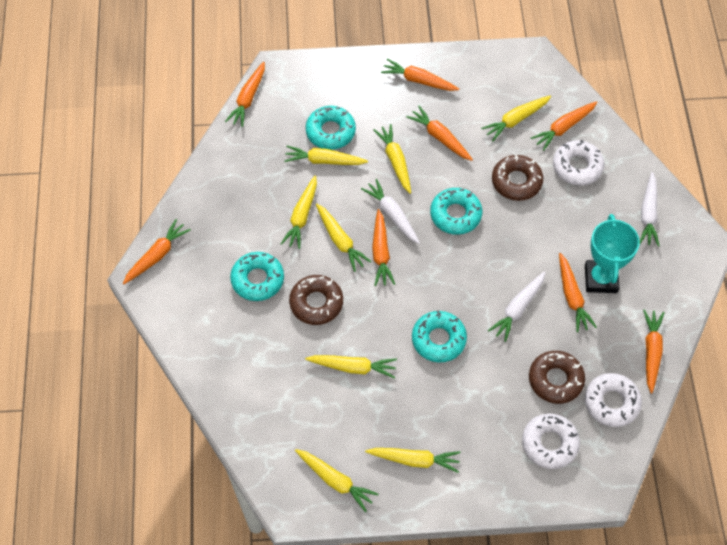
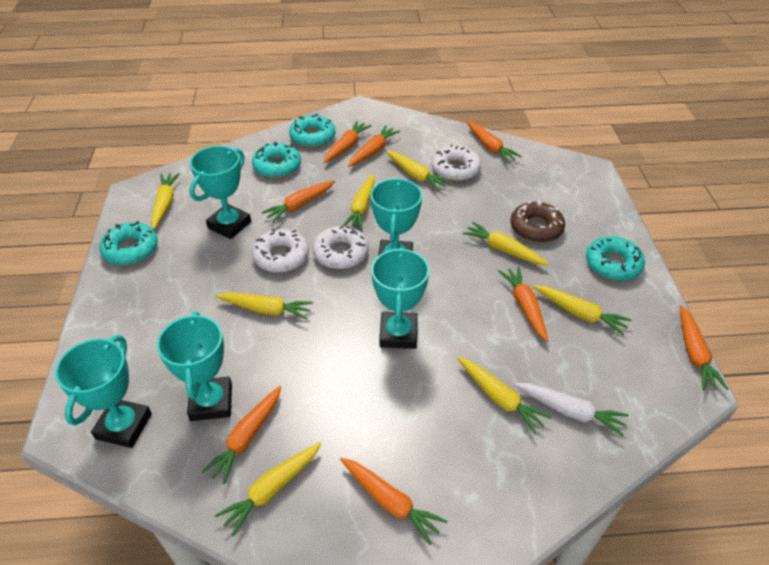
brown donut: 3 -> 1
turquoise trophy: 1 -> 5
white carrot: 3 -> 1

